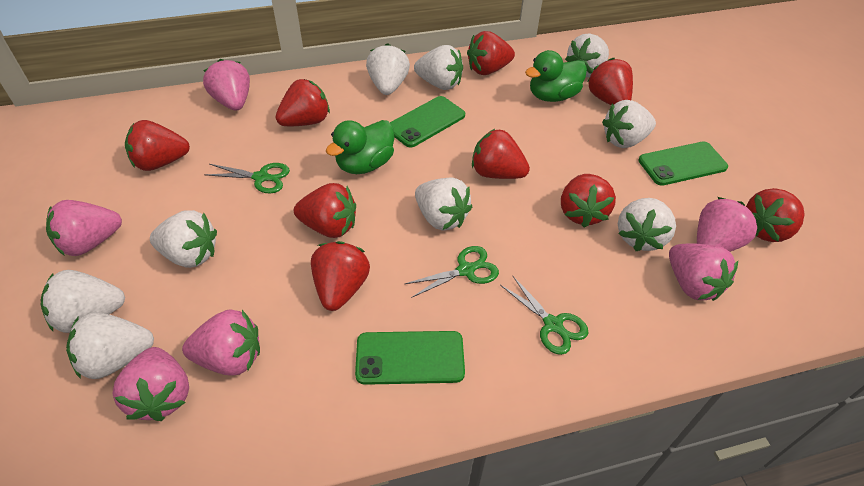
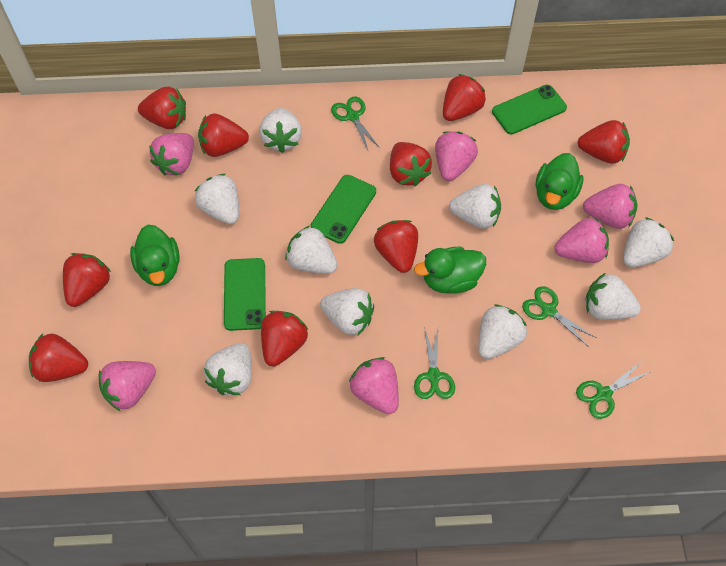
green duck: 2 -> 3
green scissors: 3 -> 4

